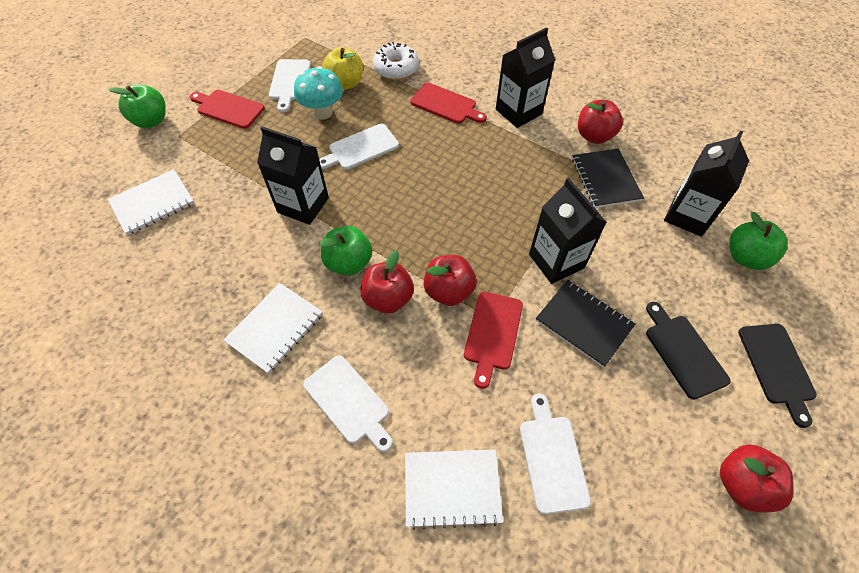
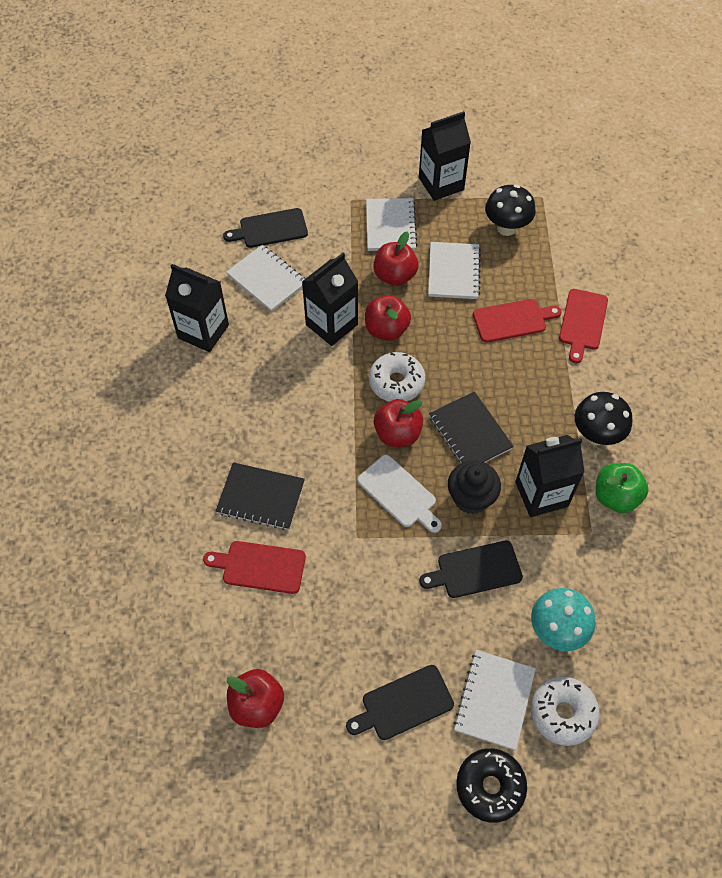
black cupcake: 0 -> 1
black cutting board: 2 -> 3
black donut: 0 -> 1
black mushroom: 0 -> 2
green apple: 3 -> 1
white cutting board: 4 -> 1
white donut: 1 -> 2
white notebook: 3 -> 4
yellow apple: 1 -> 0

